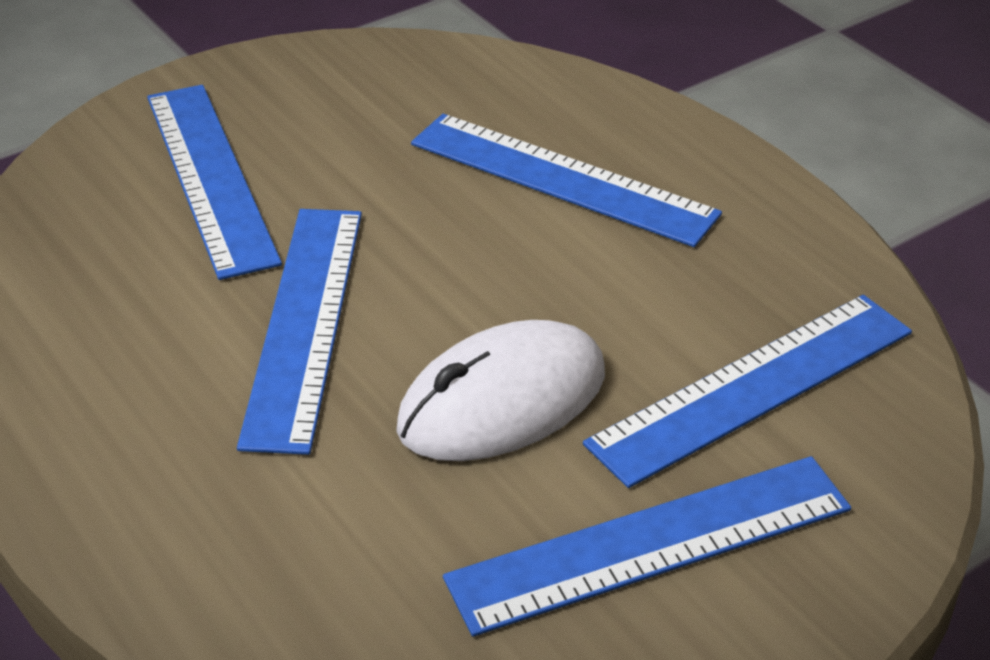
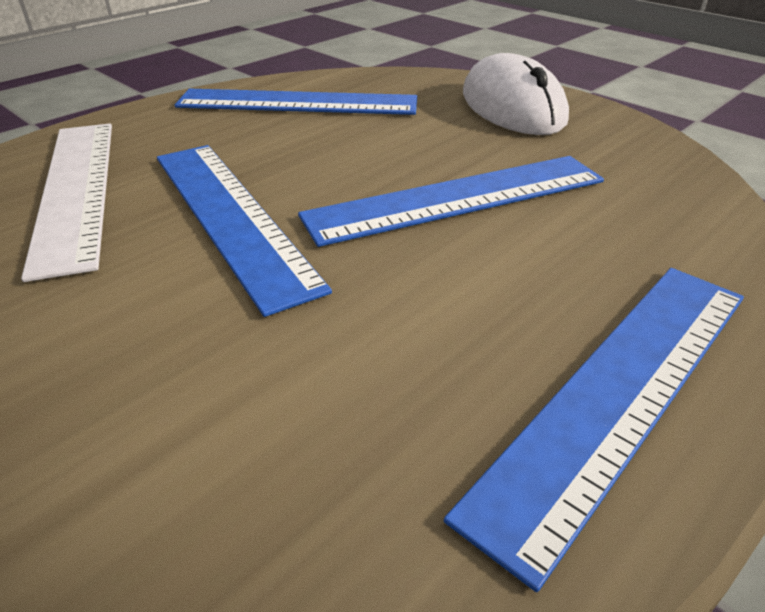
blue ruler: 5 -> 4
white ruler: 0 -> 1

